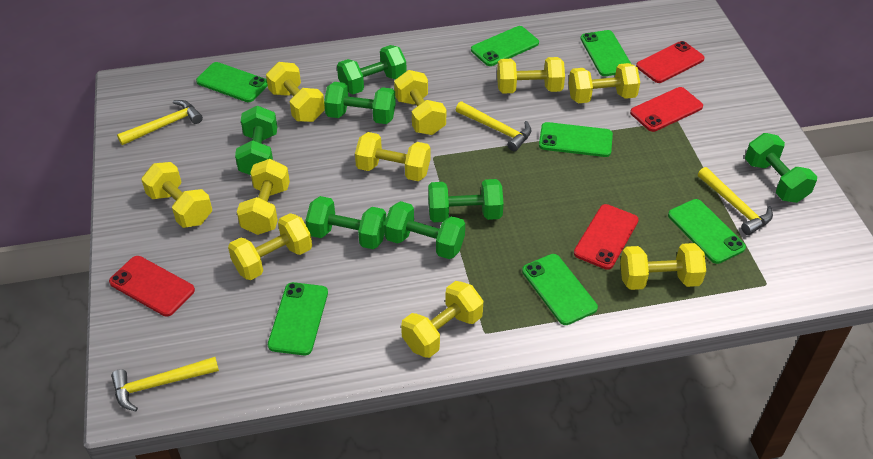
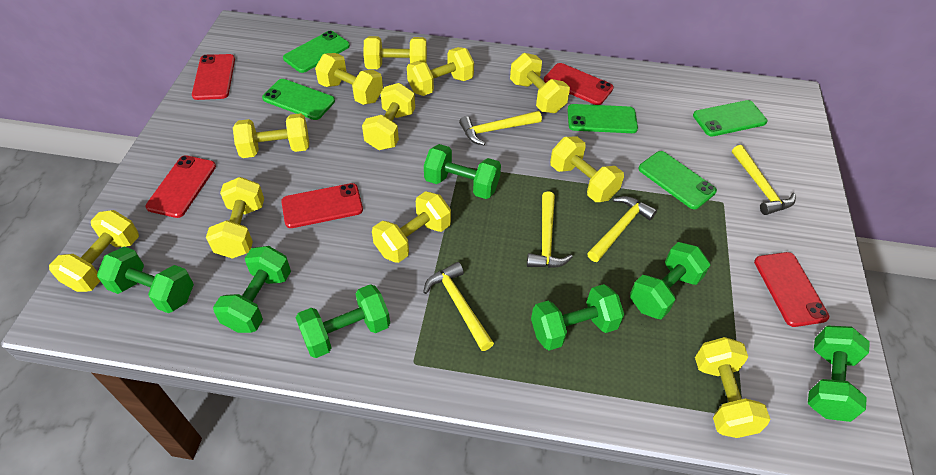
green phone: 7 -> 5
red phone: 4 -> 5
yellow dumbbell: 10 -> 11
yellow hammer: 4 -> 5

